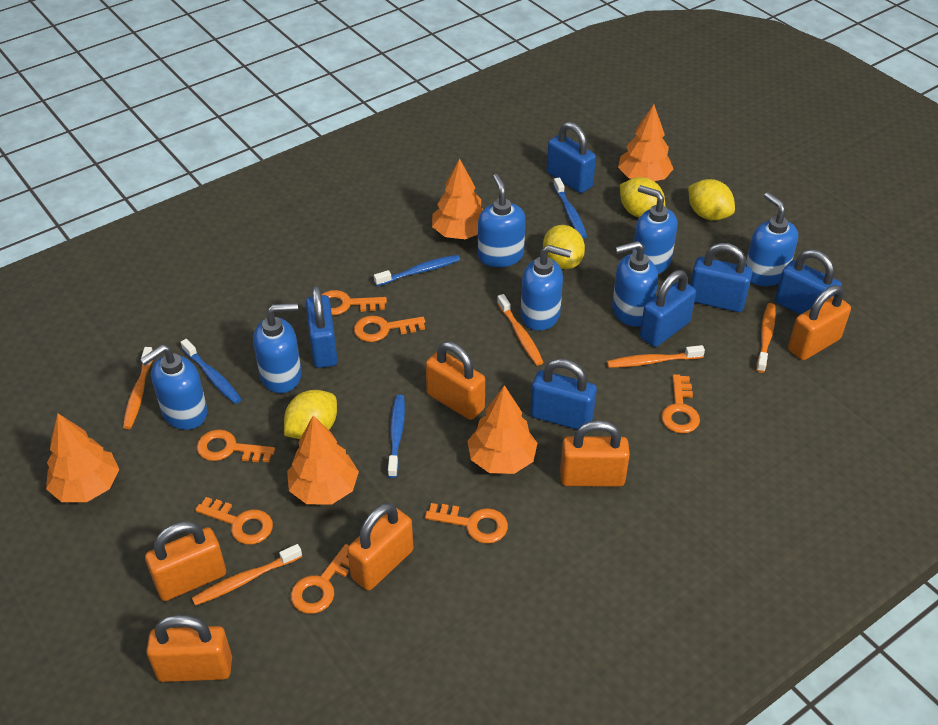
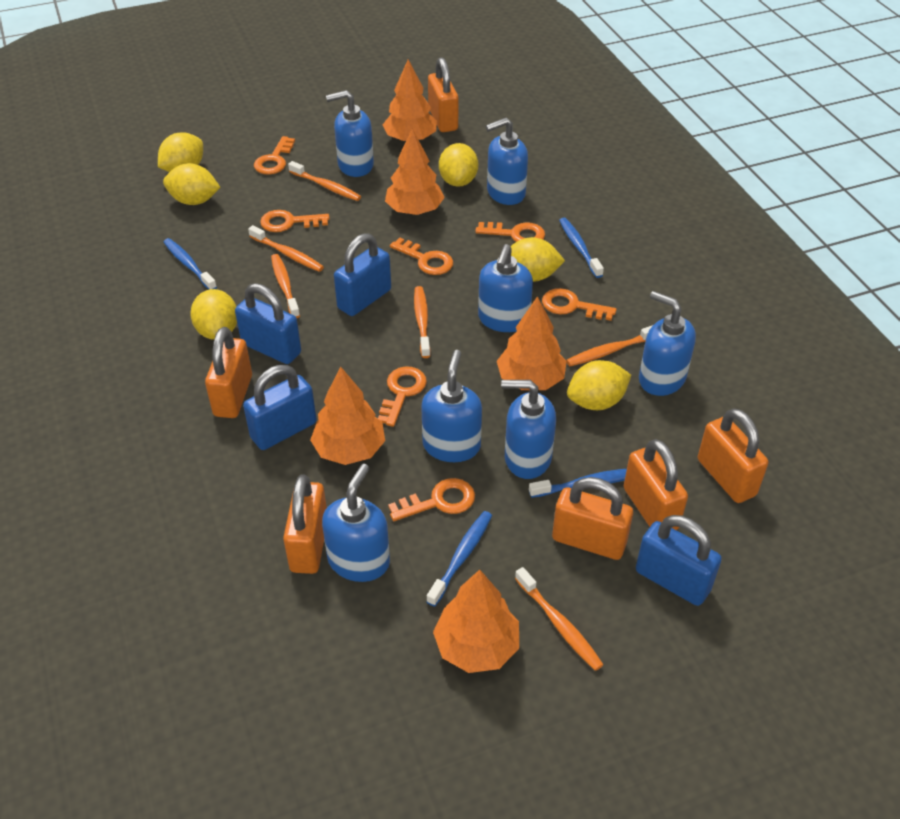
blue padlock: 6 -> 4
orange toothbrush: 5 -> 6
yellow lemon: 4 -> 6

